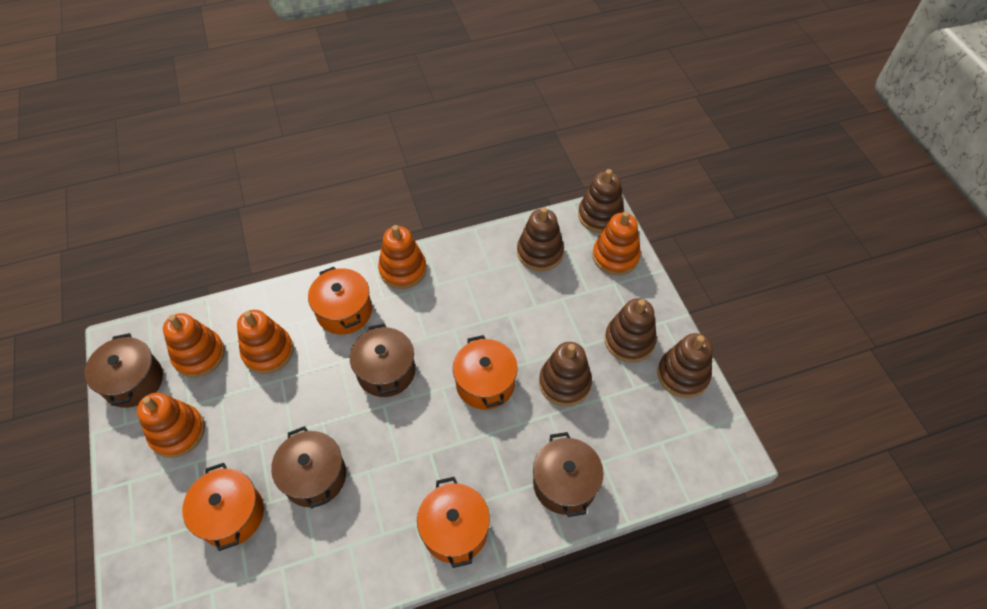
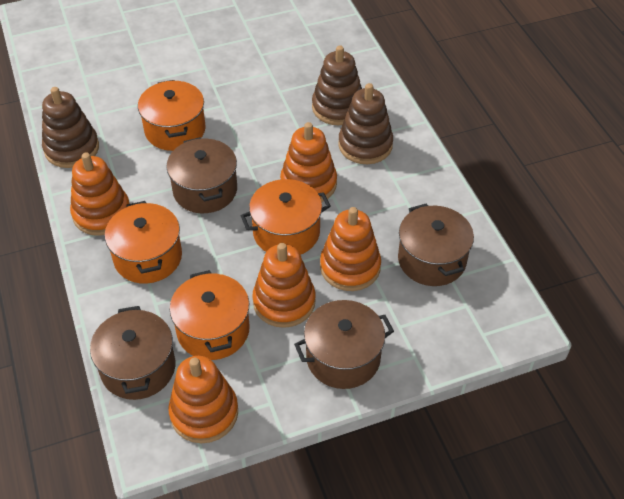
brown stacking toy: 5 -> 3

